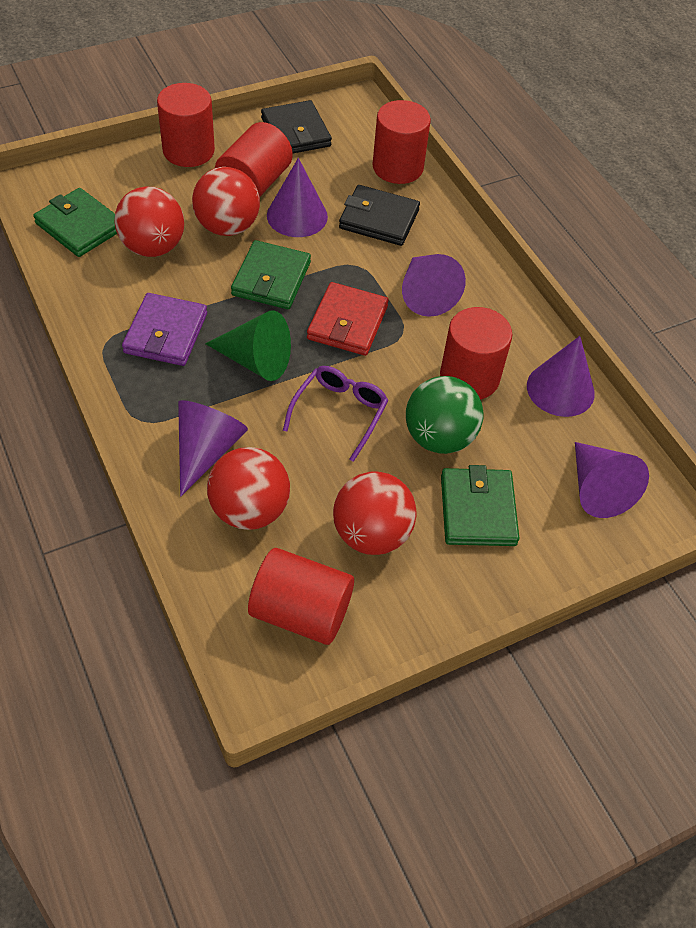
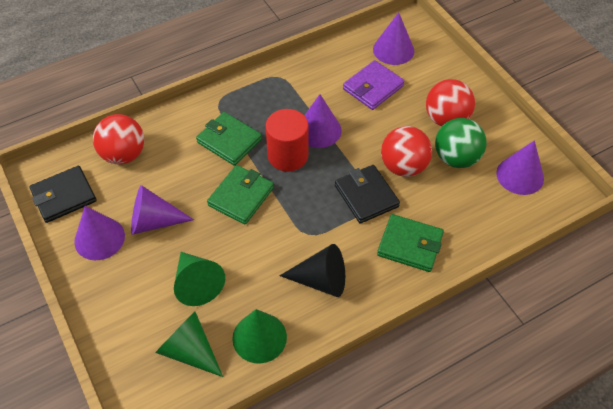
black cone: 0 -> 1
green cone: 1 -> 3
purple glasses: 1 -> 0
red ball: 4 -> 3
red cylinder: 5 -> 1
red wallet: 1 -> 0

